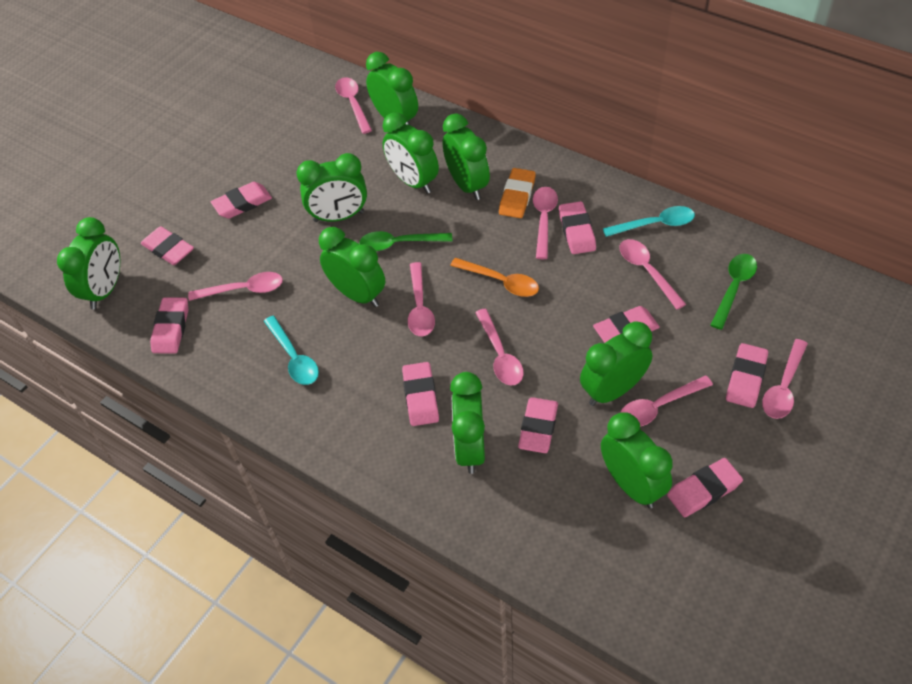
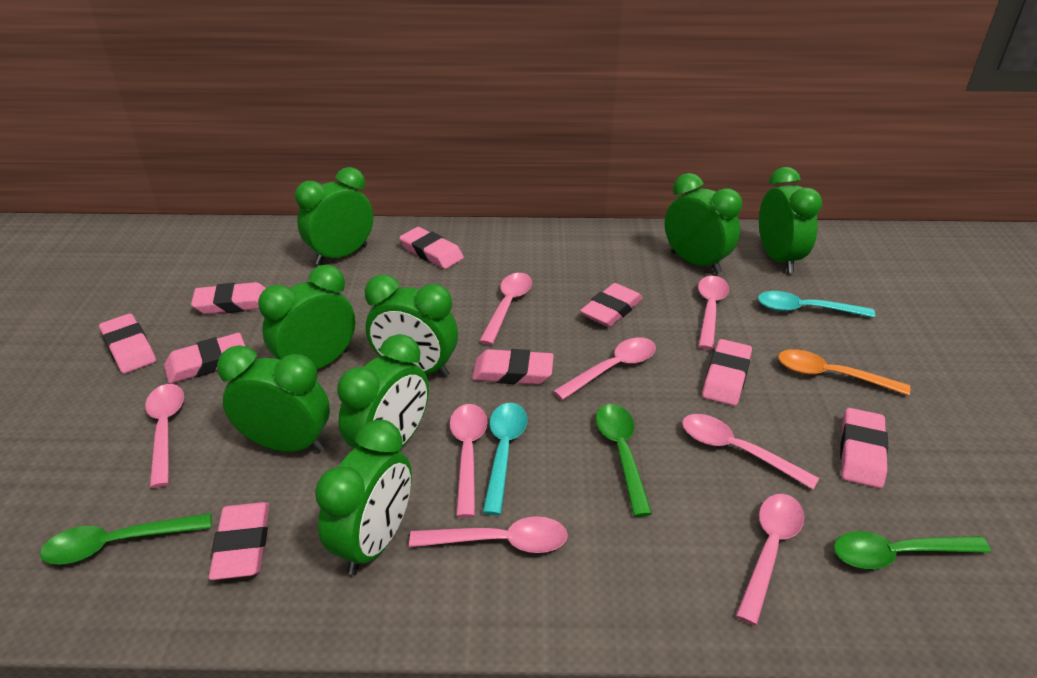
green clock: 9 -> 8
green spoon: 2 -> 3
orange eraser: 1 -> 0

